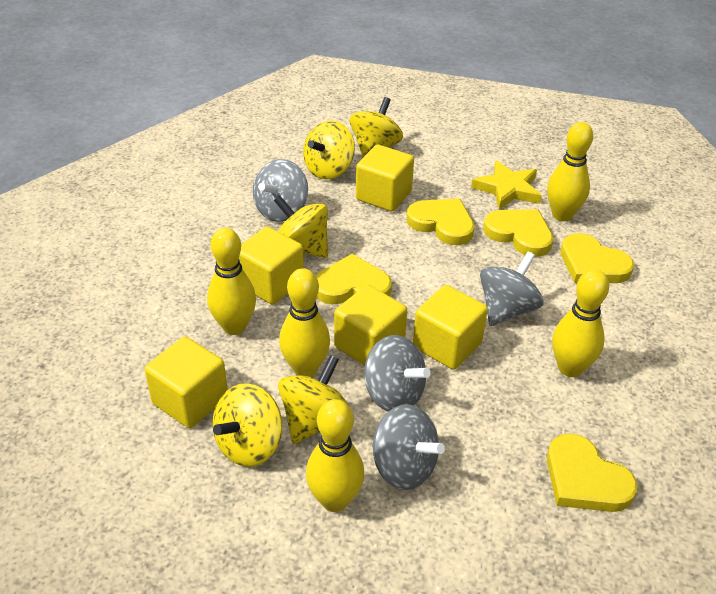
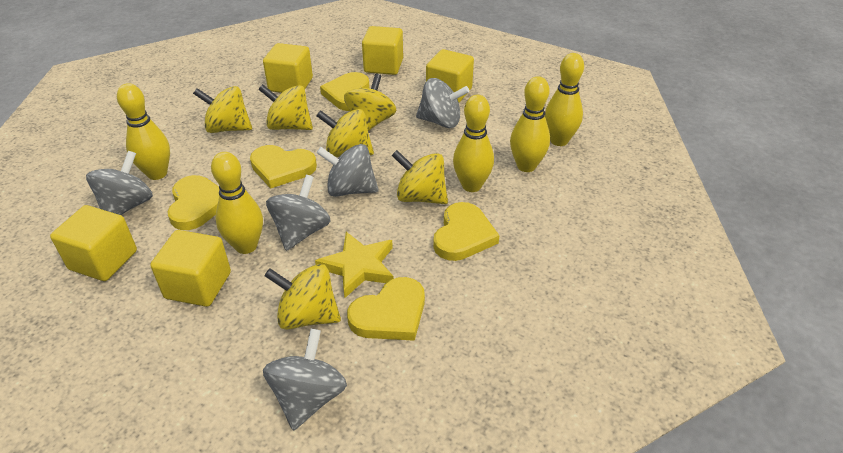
grey spinning top: 4 -> 5
yellow spinning top: 5 -> 6

